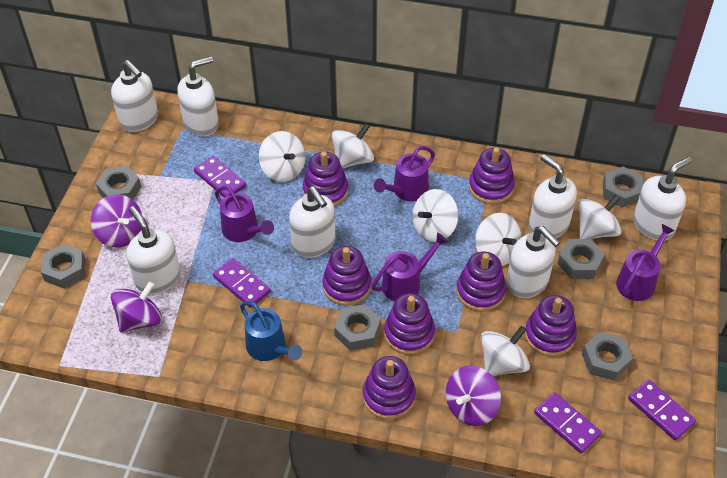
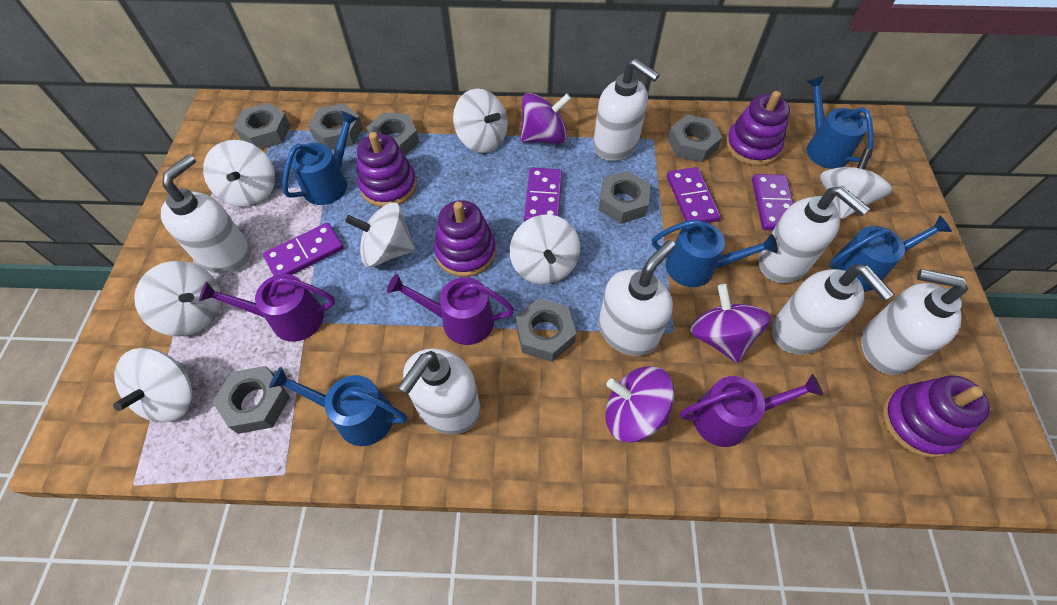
blue watering can: 1 -> 5
grey nut: 6 -> 7
purple stacking toy: 7 -> 4
purple watering can: 4 -> 3
white spinning top: 6 -> 7

